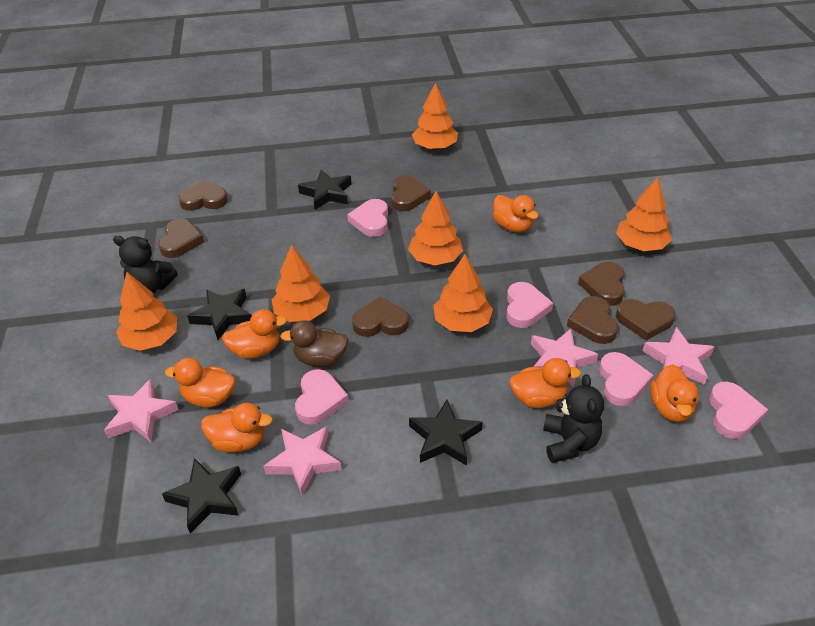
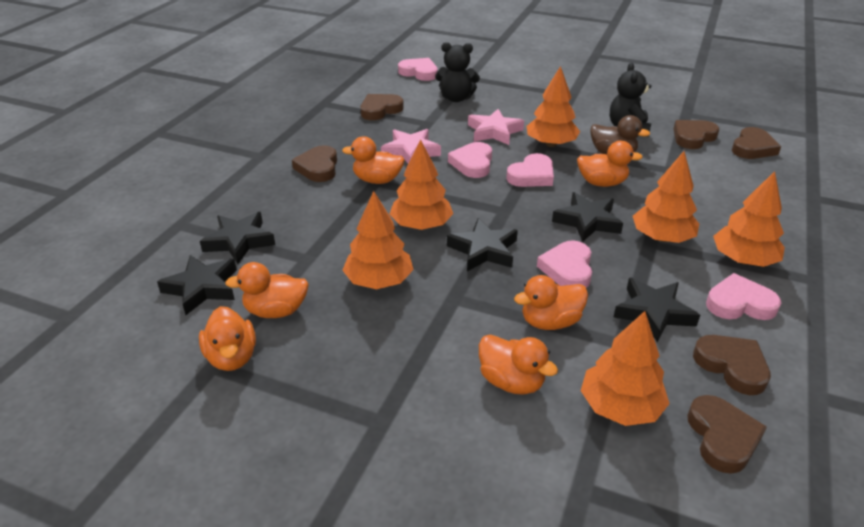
black star: 4 -> 5
brown heart: 7 -> 6
pink star: 4 -> 2

